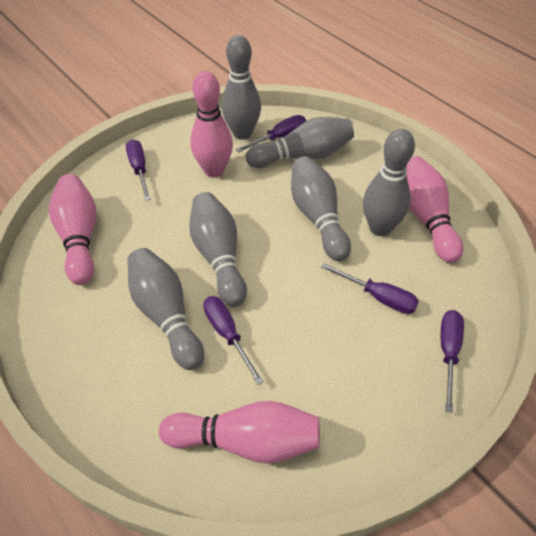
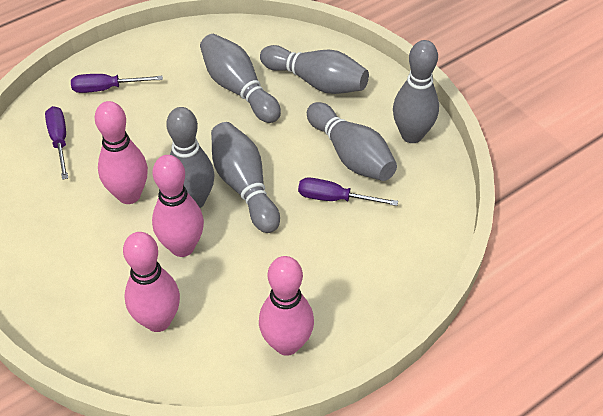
purple screwdriver: 5 -> 3

